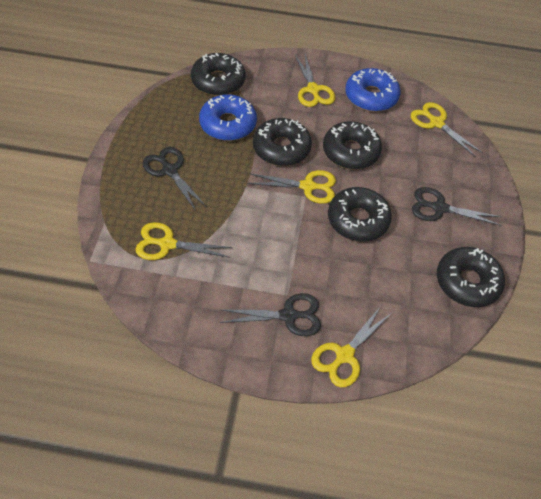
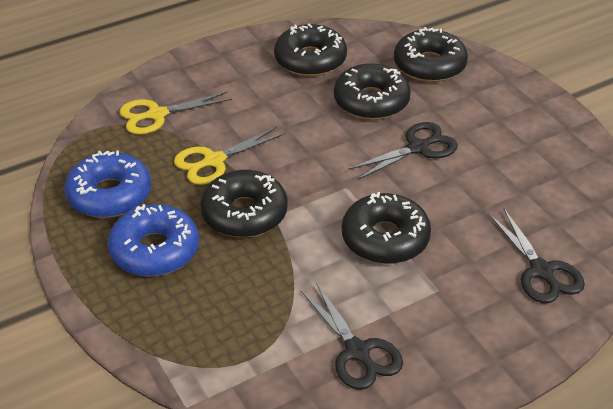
yellow scissors: 5 -> 2

